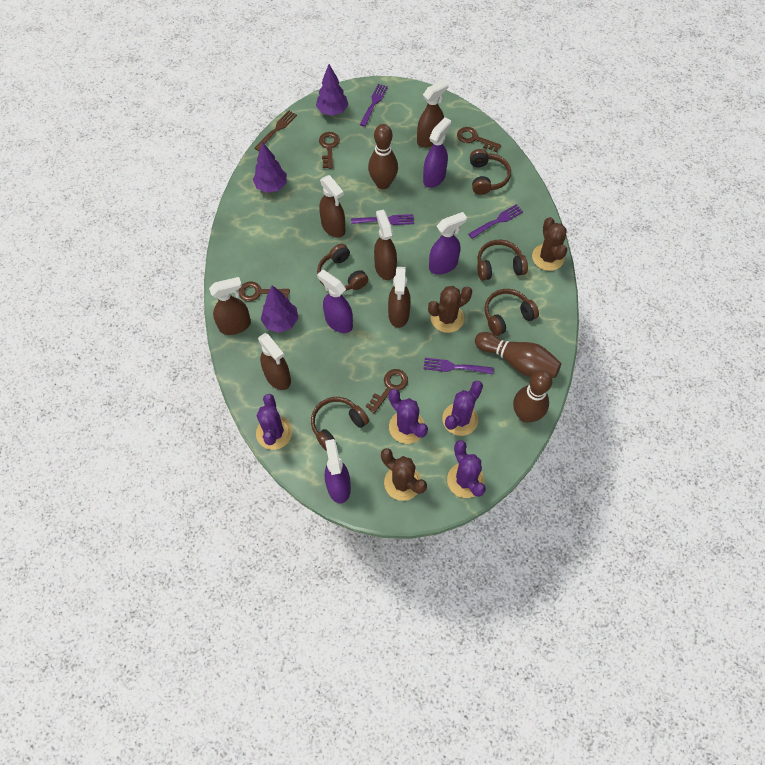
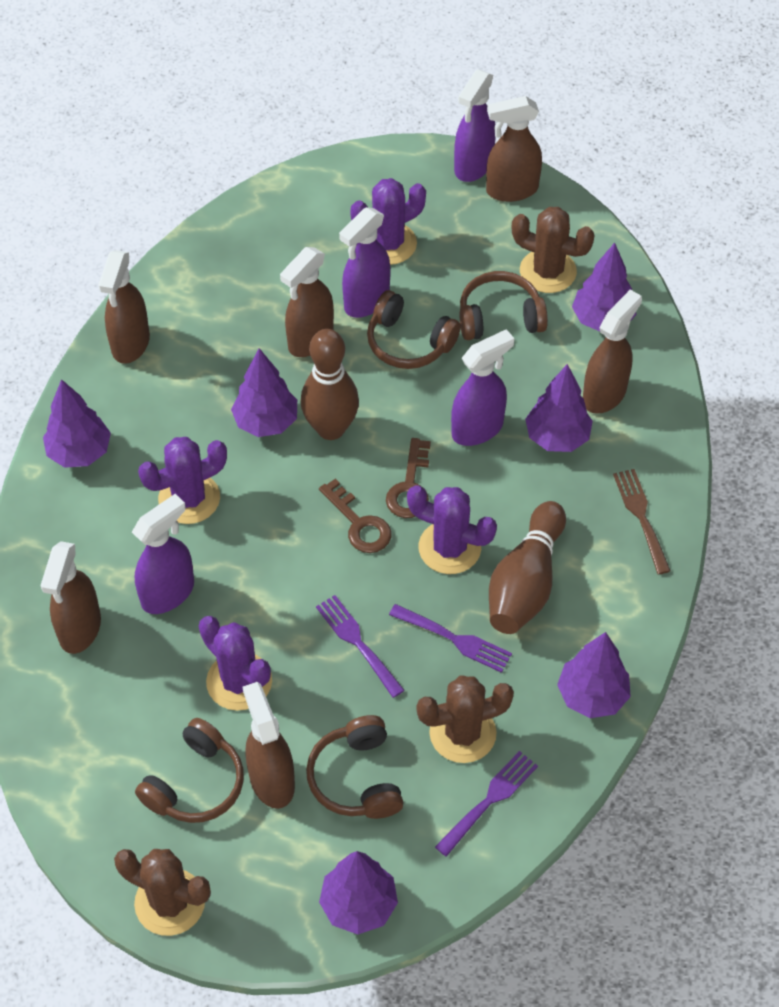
brown bowling pin: 3 -> 2
brown headphones: 5 -> 4
brown key: 4 -> 2
purple fork: 4 -> 3
purple tree: 3 -> 6

